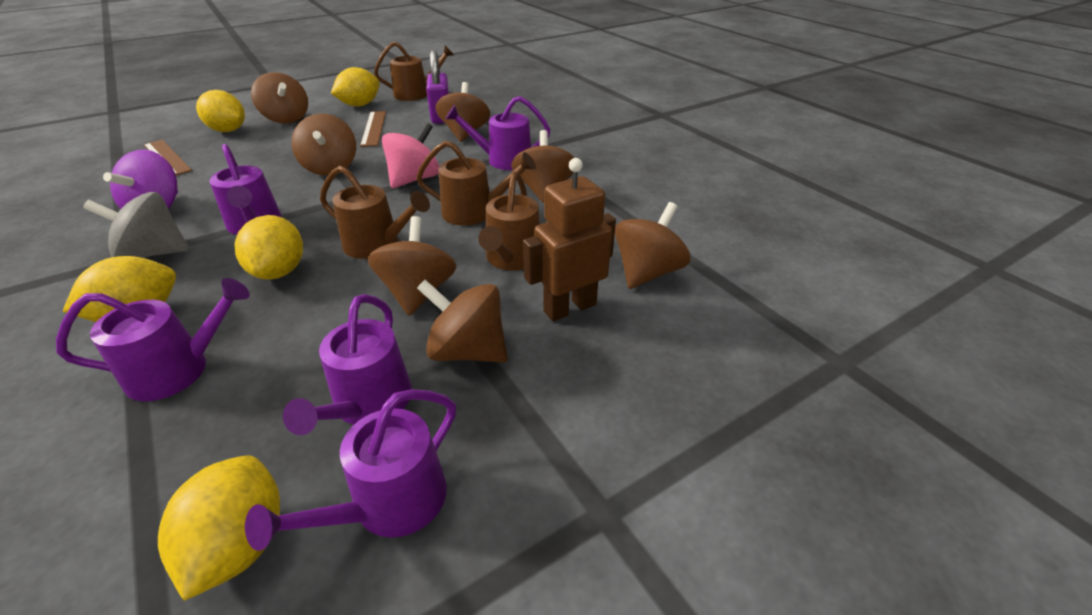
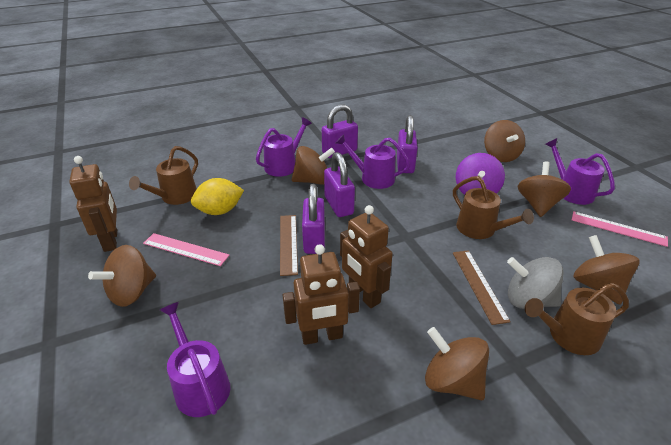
brown robot: 1 -> 3
brown spinning top: 7 -> 6
brown watering can: 4 -> 3
pink ruler: 0 -> 2
pink spinning top: 1 -> 0
purple padlock: 1 -> 4
purple watering can: 5 -> 4
yellow lemon: 5 -> 1

